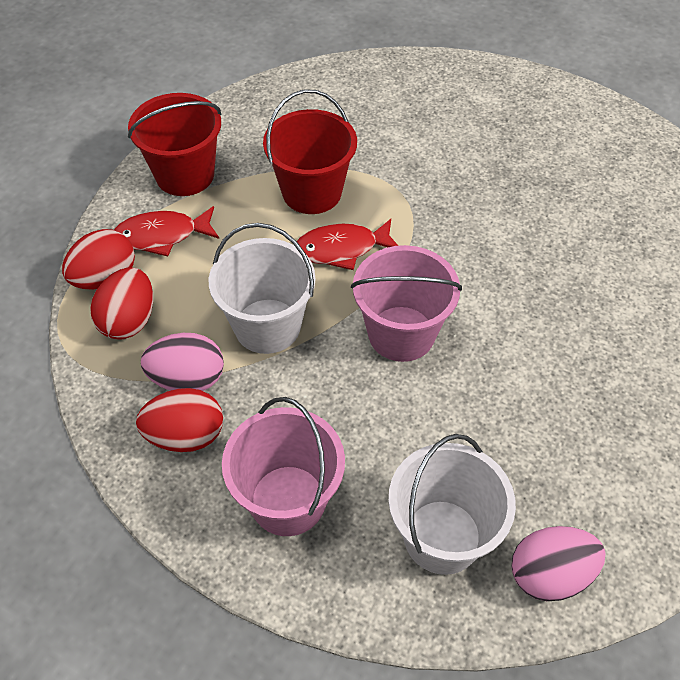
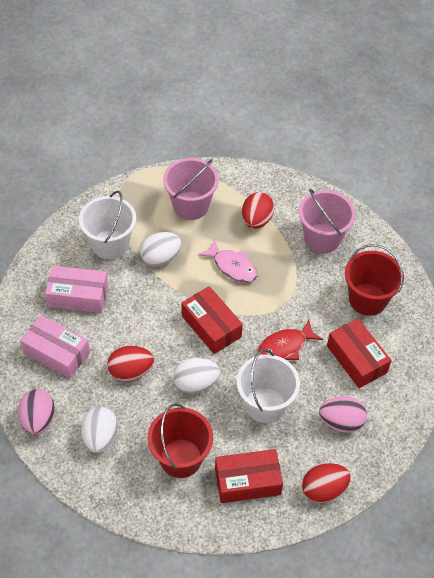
pink box: 0 -> 2
pink fish: 0 -> 1
red box: 0 -> 3
red fish: 2 -> 1
white egg: 0 -> 3

